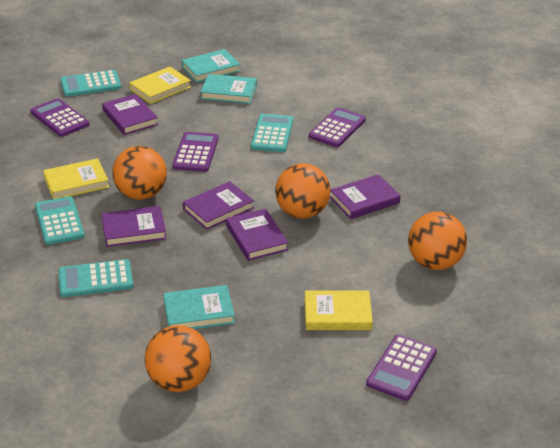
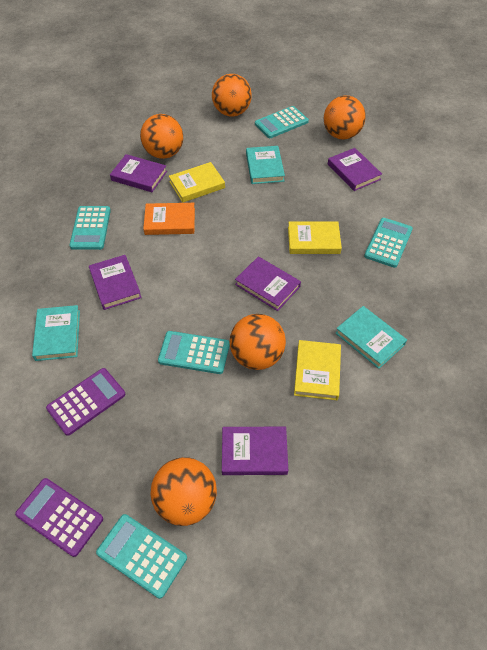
orange ball: 4 -> 5
orange book: 0 -> 1
purple calculator: 4 -> 2
turquoise calculator: 4 -> 5

